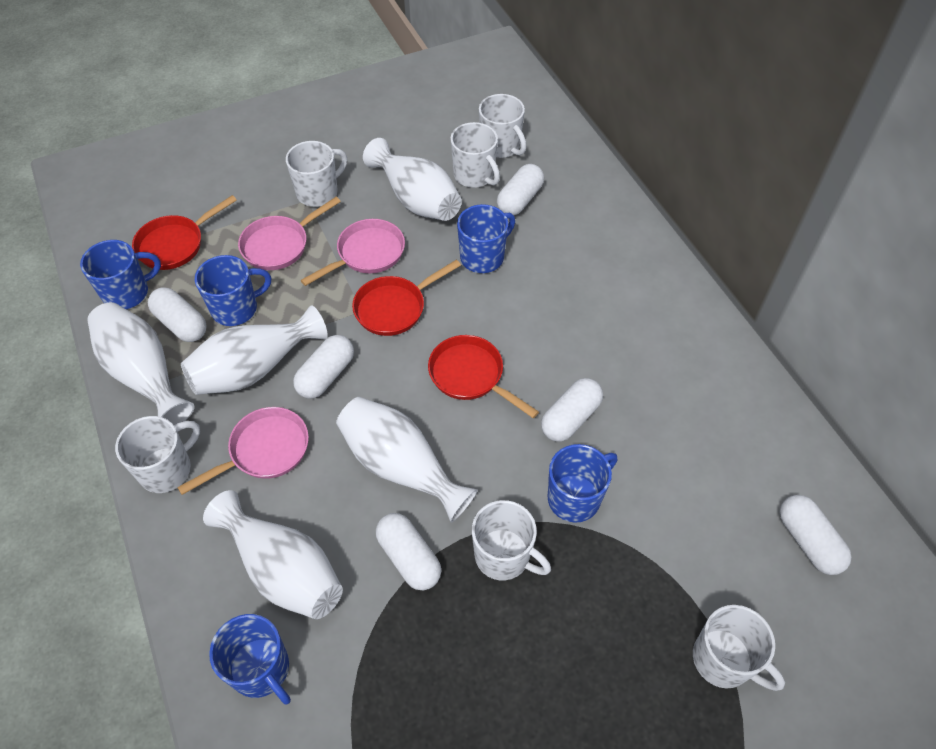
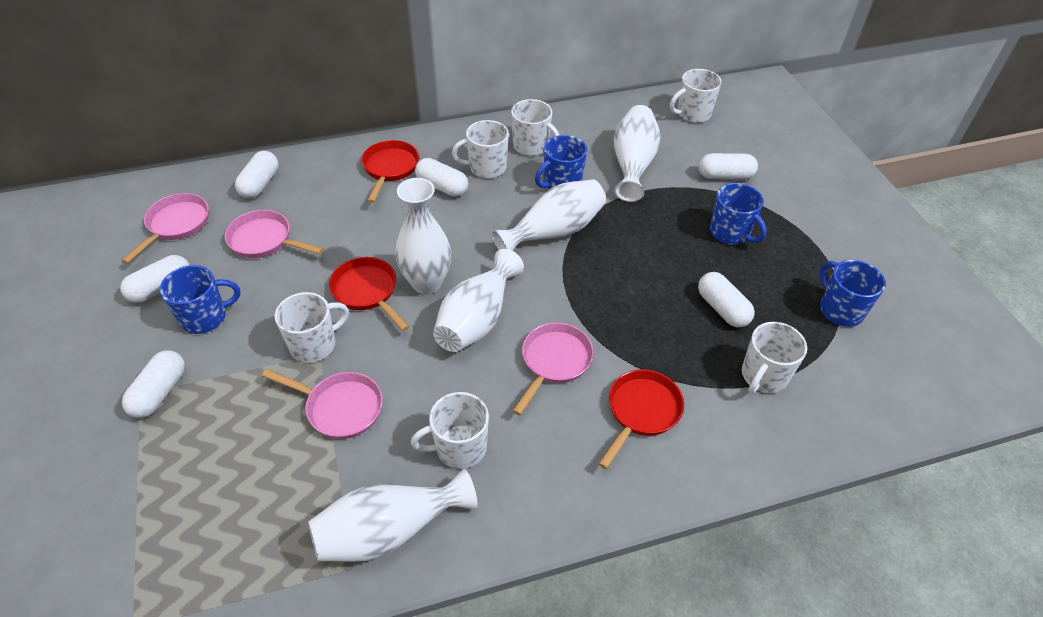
blue mug: 5 -> 4
pink pan: 3 -> 4

